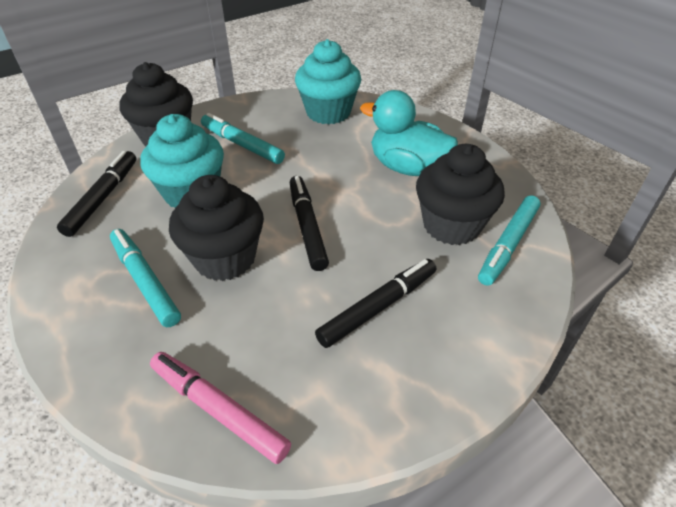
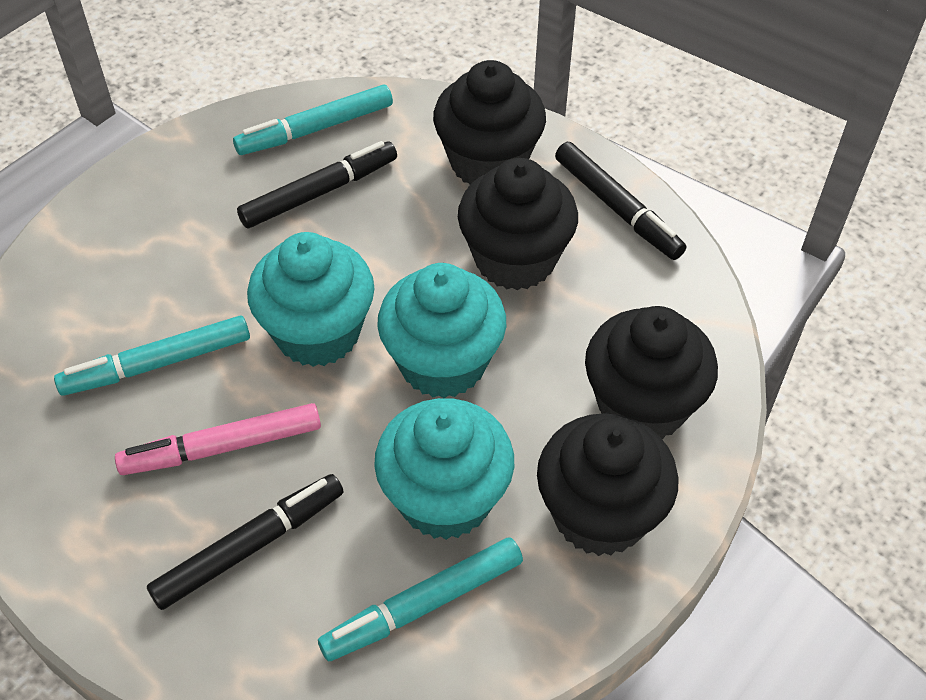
black cupcake: 3 -> 4
turquoise cupcake: 2 -> 3
turquoise duck: 1 -> 0

